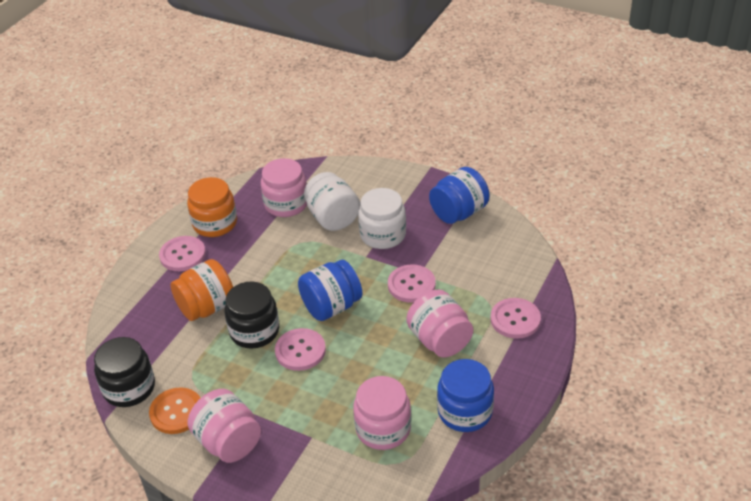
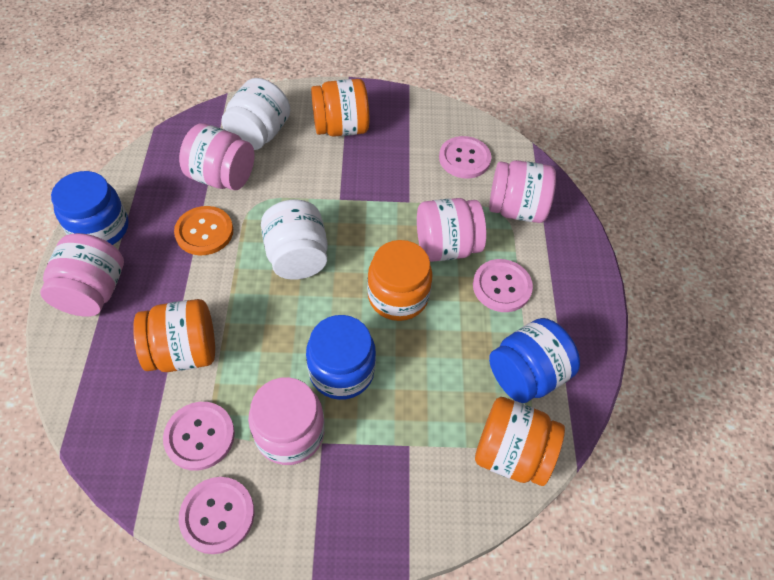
black jar: 2 -> 0
orange jar: 2 -> 4
pink jar: 4 -> 5

